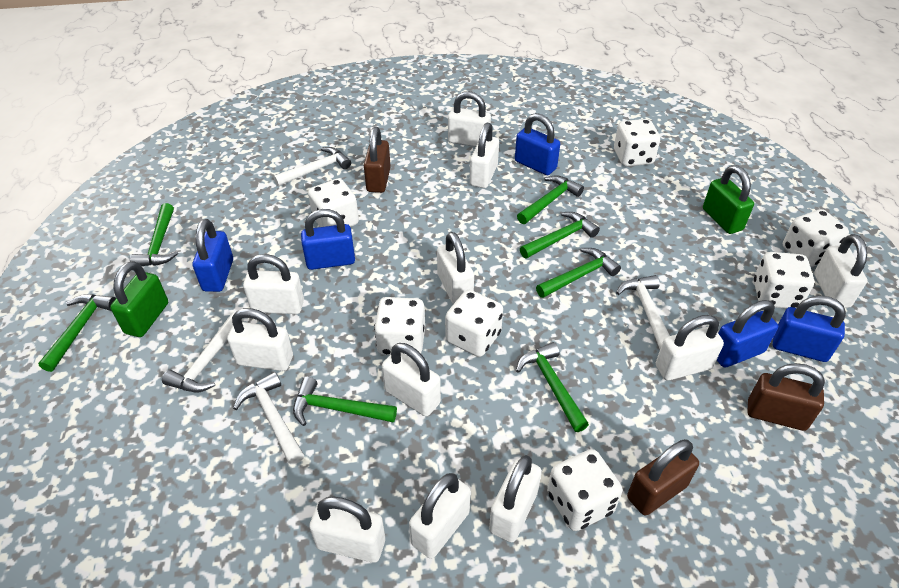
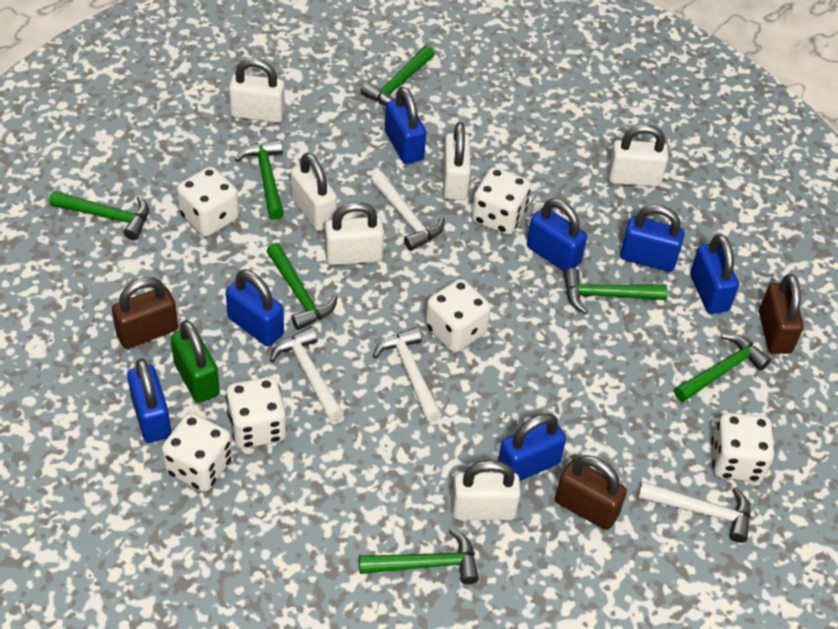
blue padlock: 5 -> 7
green padlock: 2 -> 1
white dice: 7 -> 6
white padlock: 11 -> 6

